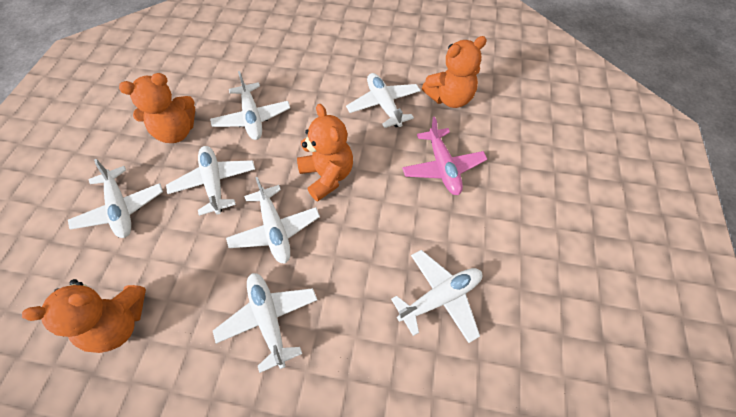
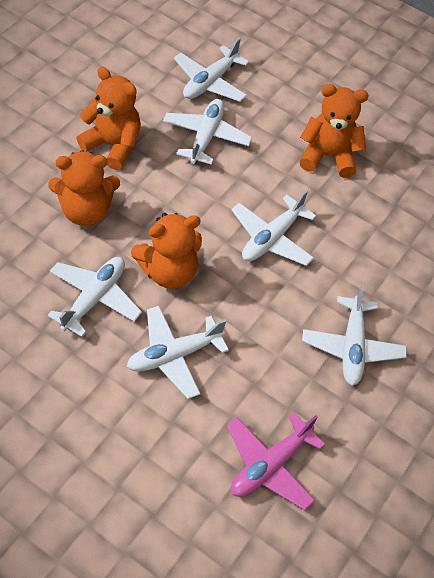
white plane: 7 -> 6

